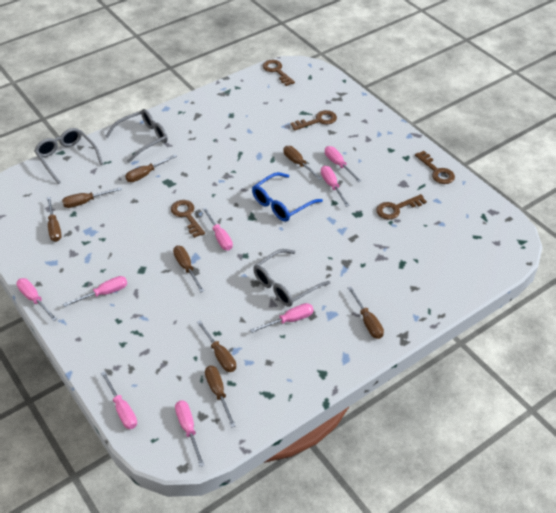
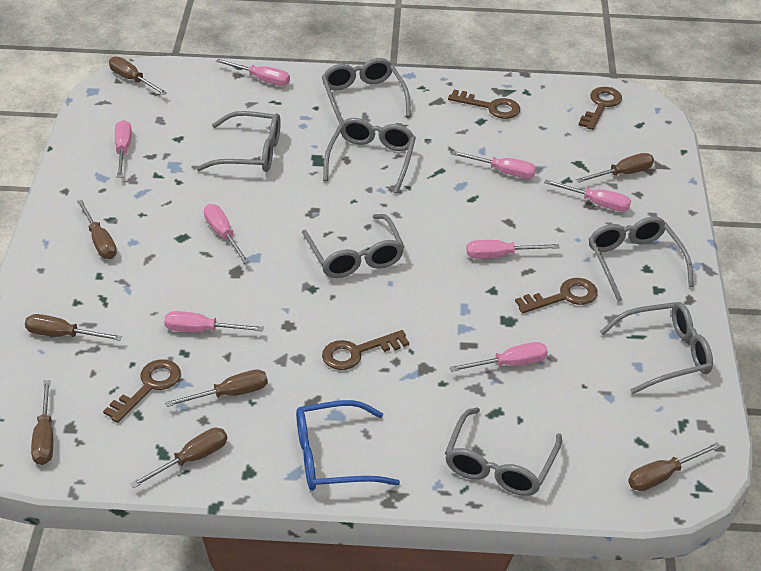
grey glasses: 3 -> 7

